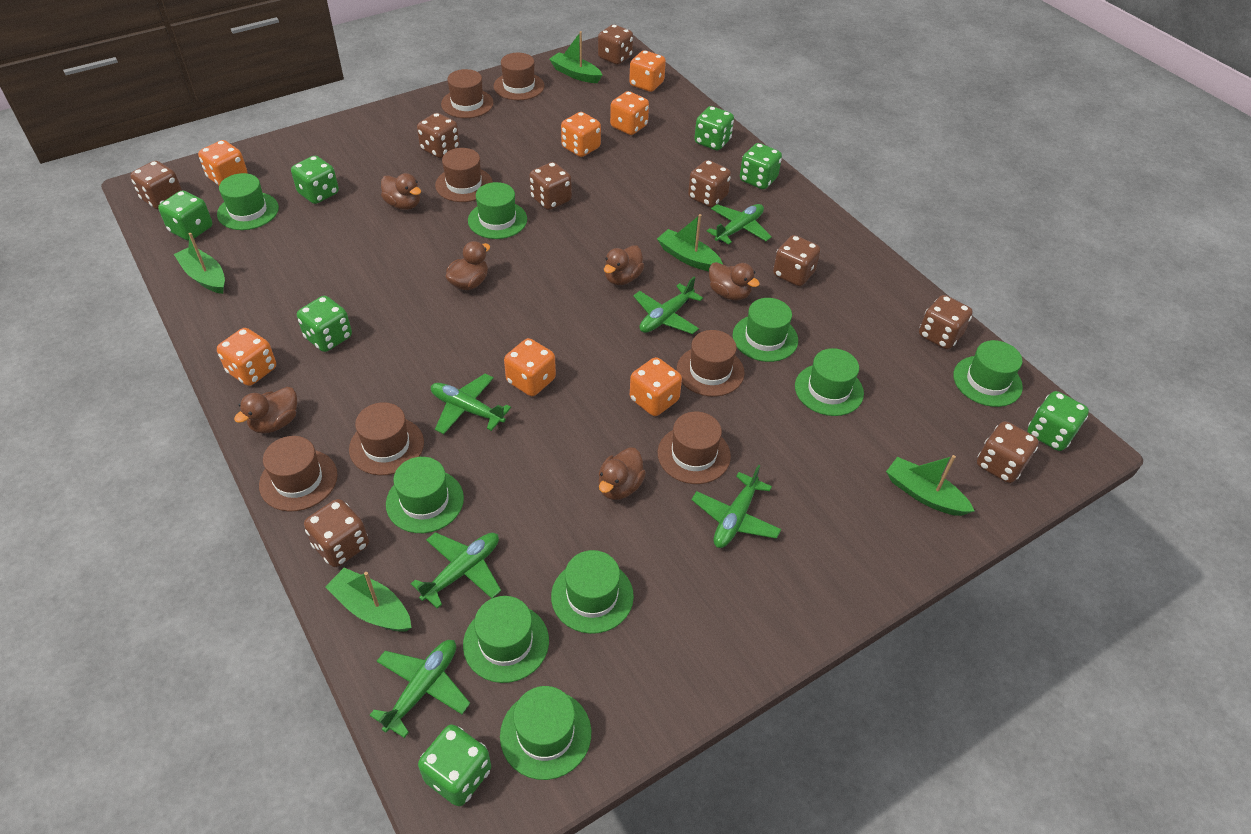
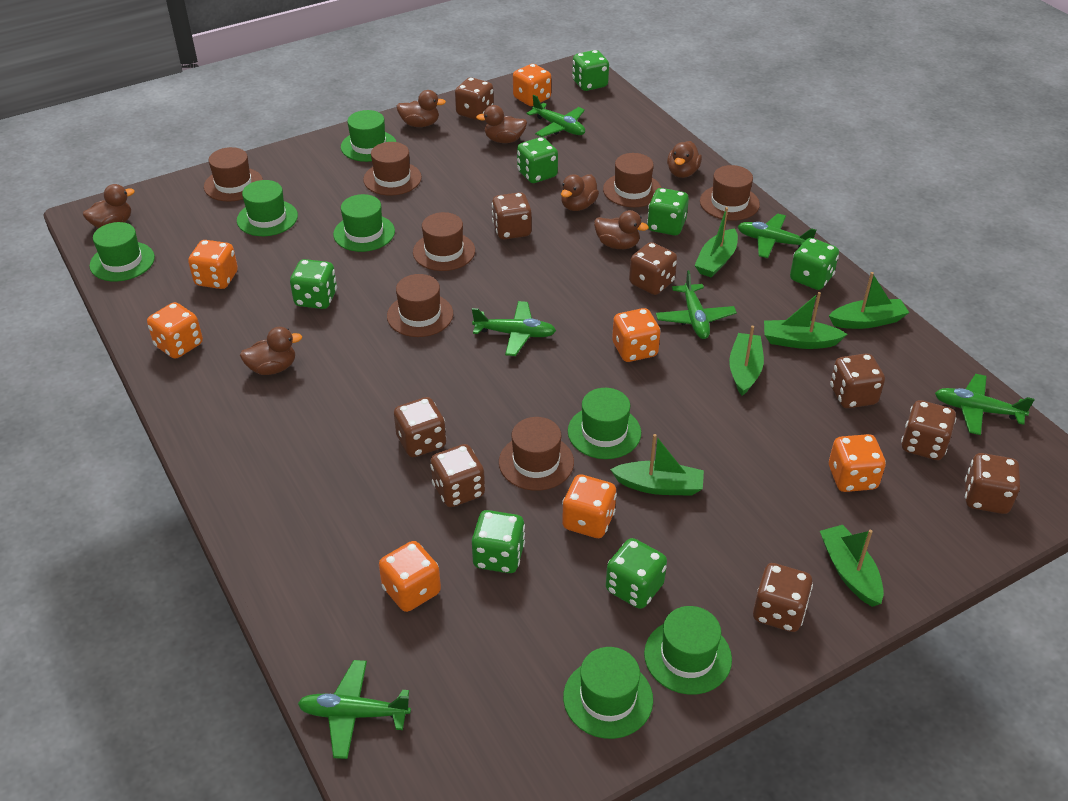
brown duck: 6 -> 7
green boat: 5 -> 6
green hat: 9 -> 7

